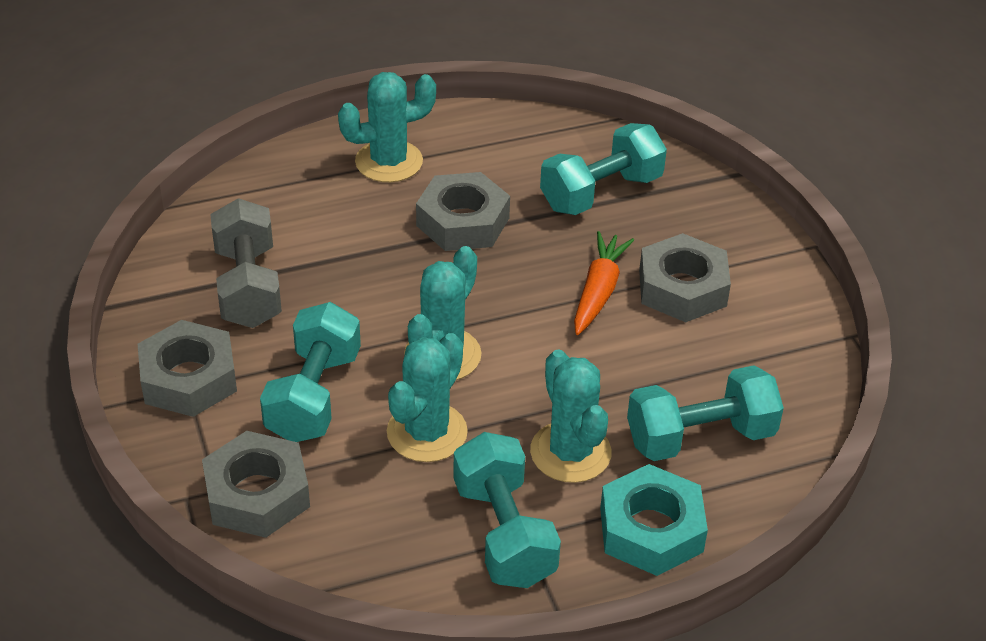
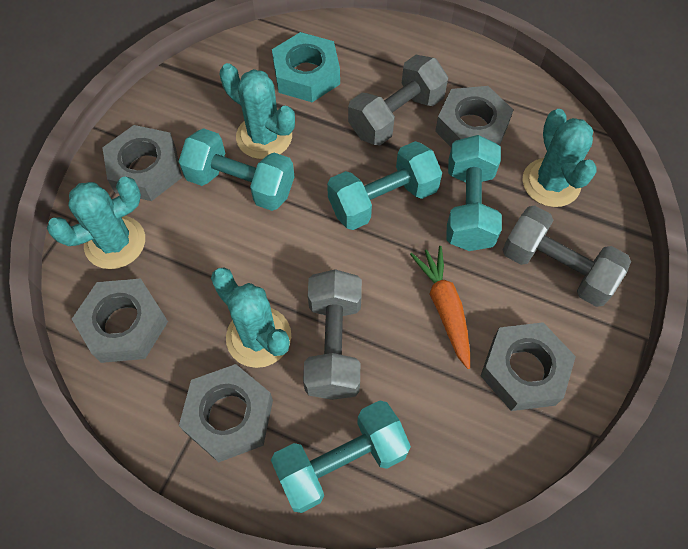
grey dumbbell: 1 -> 3
grey nut: 4 -> 5

